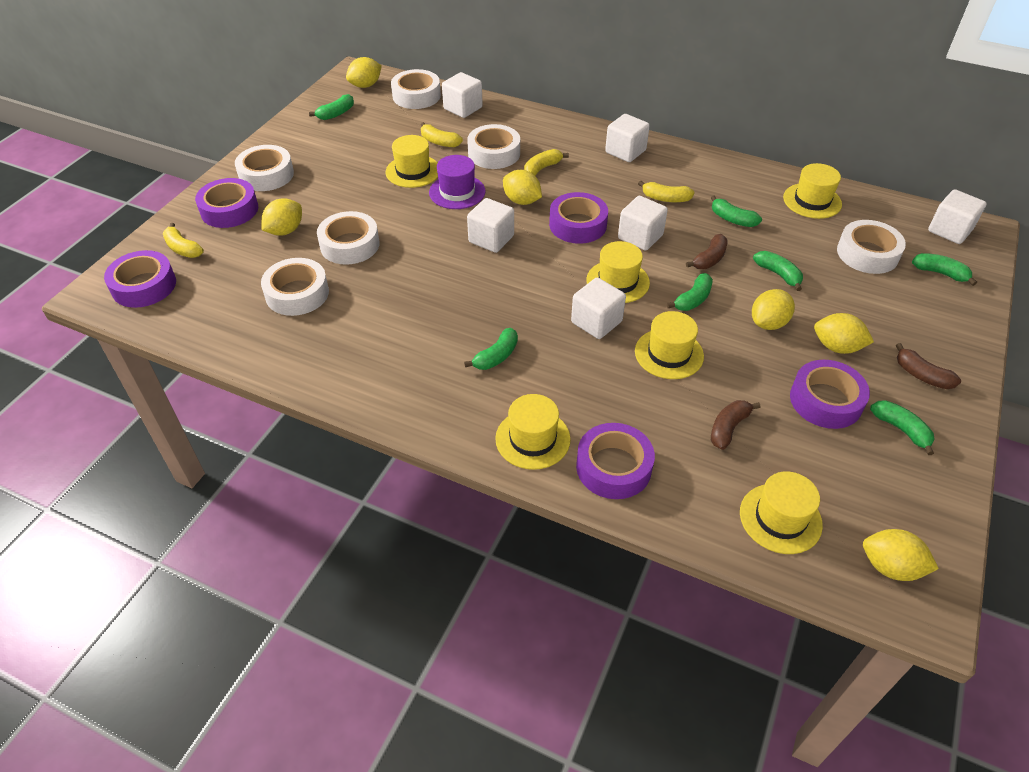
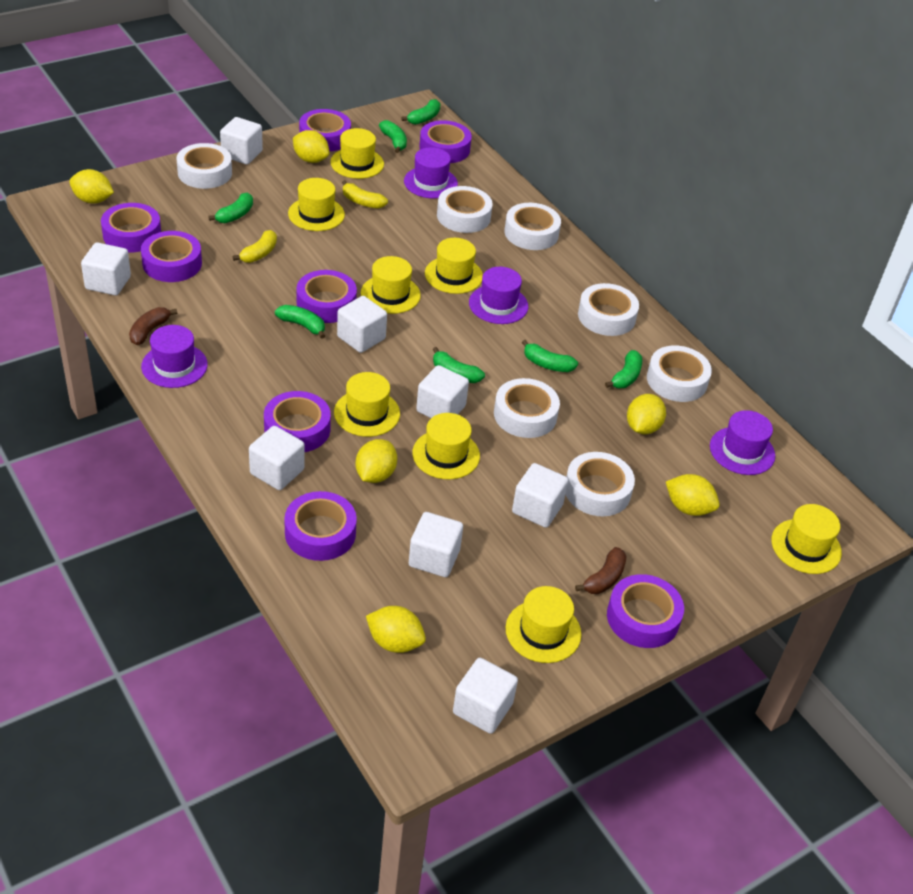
brown banana: 3 -> 2
purple hat: 1 -> 4
purple tape: 5 -> 8
white cube: 6 -> 8
white tape: 6 -> 7
yellow banana: 4 -> 2
yellow hat: 6 -> 8

